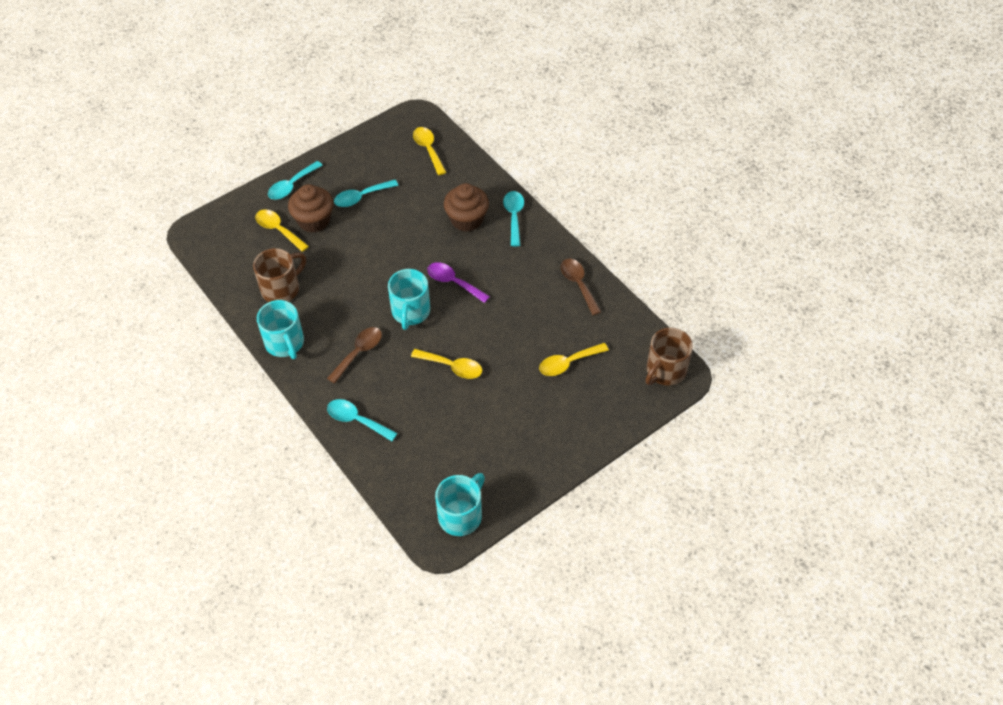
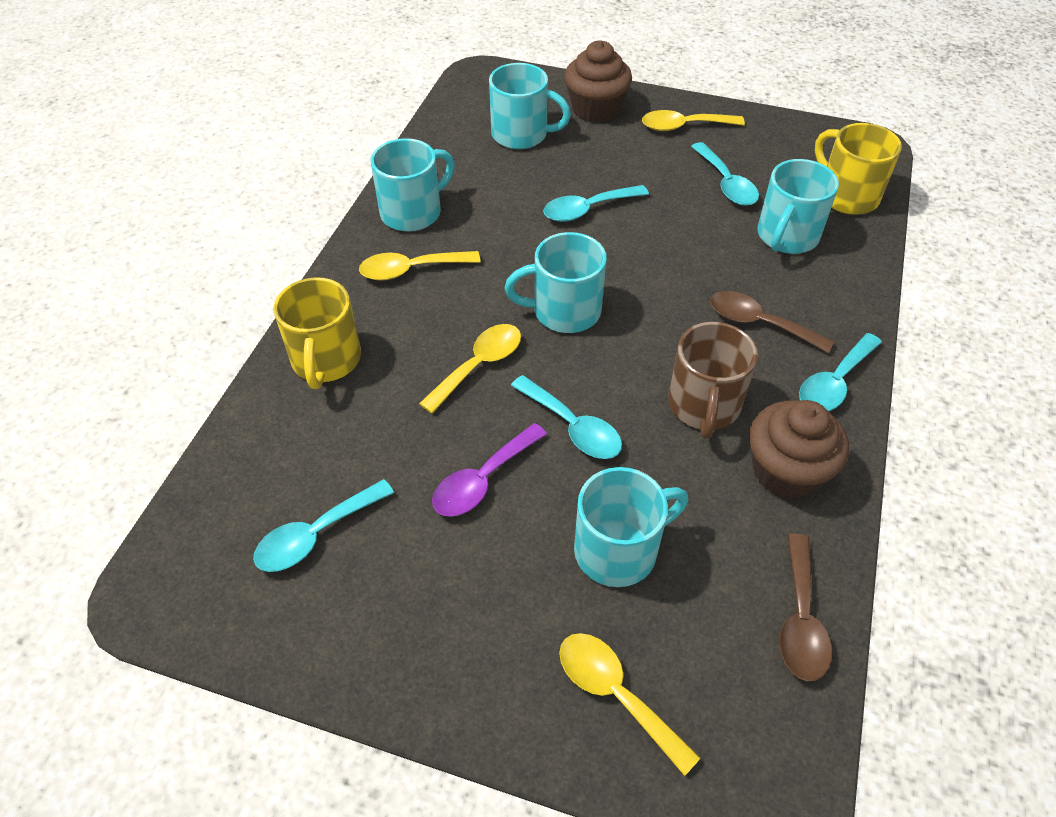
brown mug: 2 -> 1
turquoise mug: 3 -> 5
turquoise spoon: 4 -> 5
yellow mug: 0 -> 2

